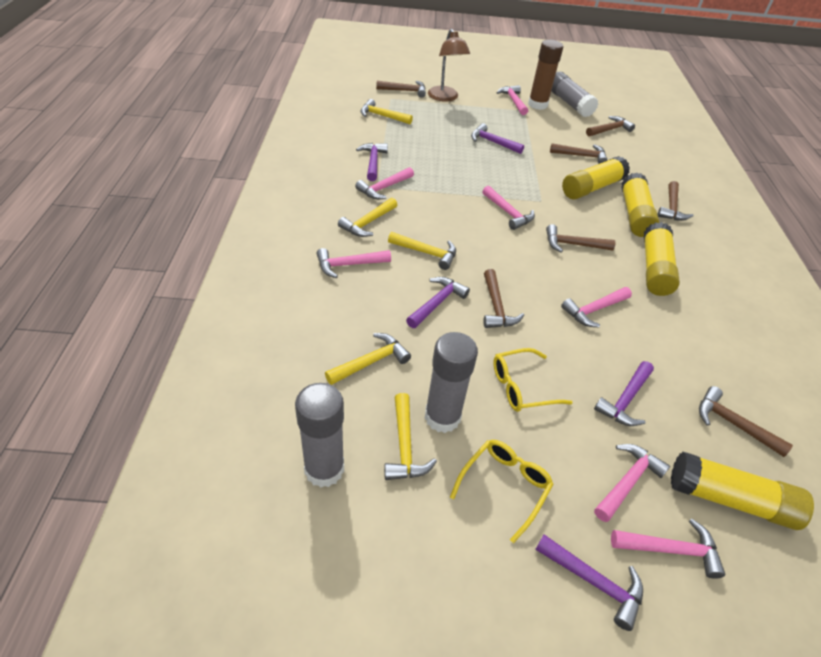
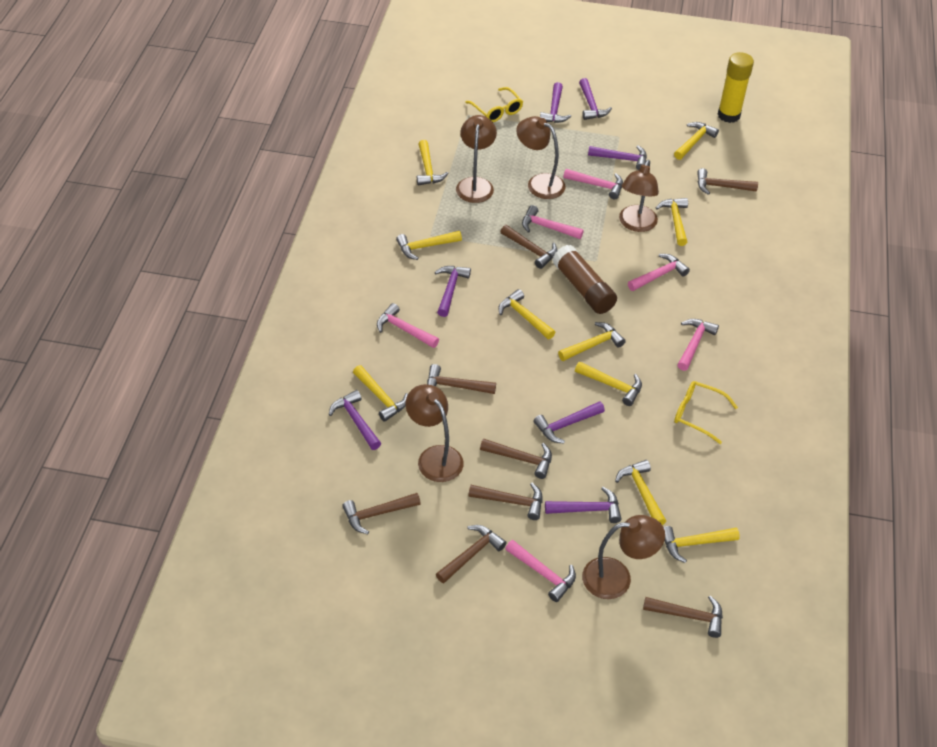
brown hammer: 7 -> 8
brown lamp: 1 -> 5
grey glue stick: 3 -> 0
pink hammer: 7 -> 6
purple hammer: 5 -> 7
yellow glue stick: 4 -> 1
yellow hammer: 5 -> 10

